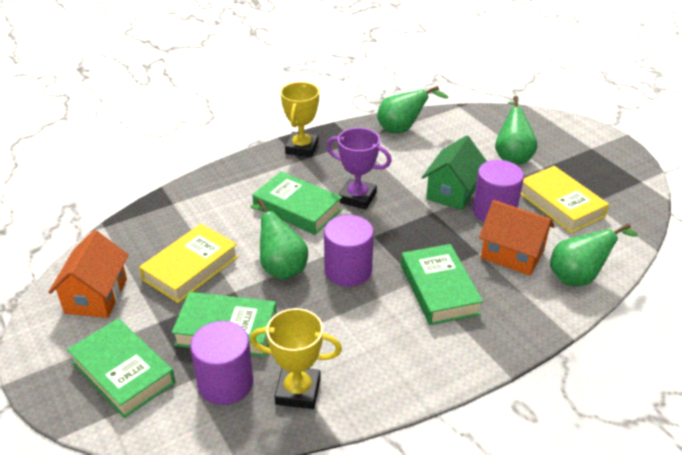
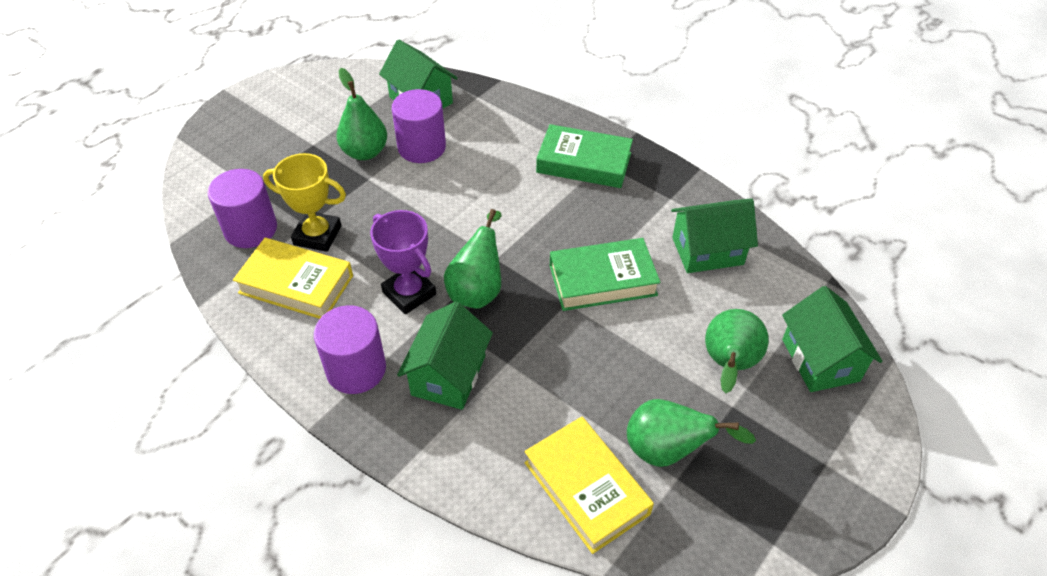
green book: 4 -> 2
green house: 1 -> 4
orange house: 2 -> 0
yellow trophy: 2 -> 1

